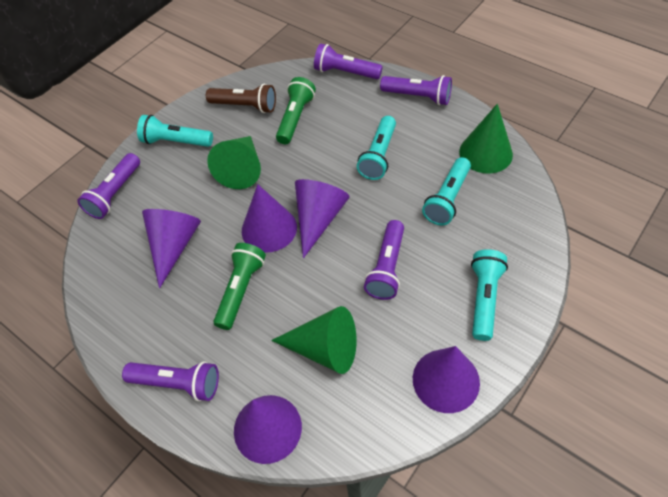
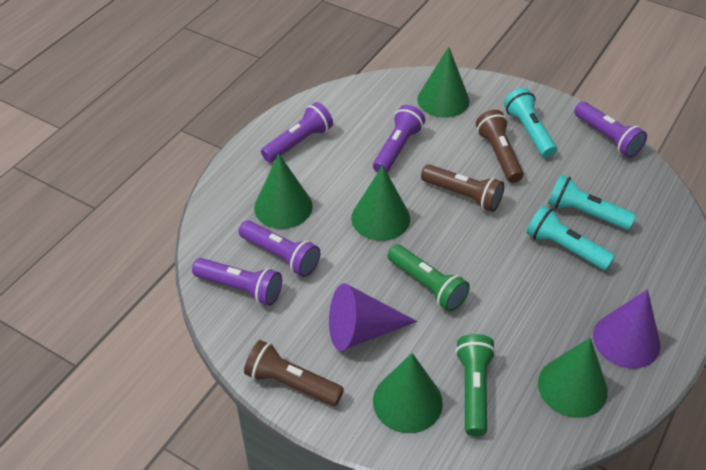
brown flashlight: 1 -> 3
green cone: 3 -> 5
purple cone: 5 -> 2
turquoise flashlight: 4 -> 3

